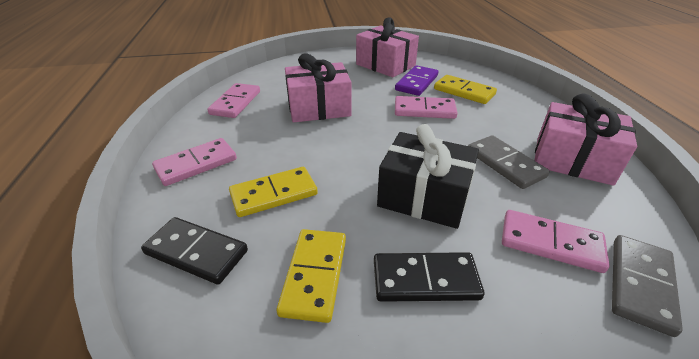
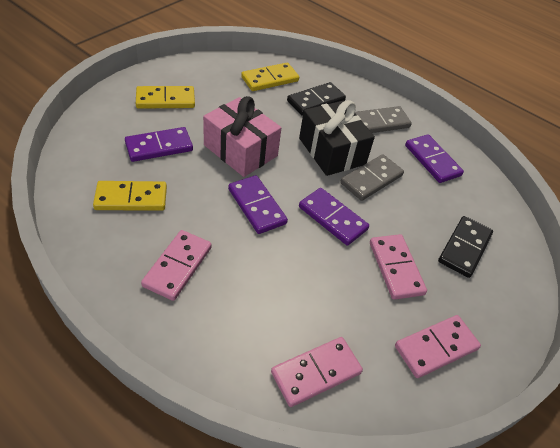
pink gift: 3 -> 1
purple domino: 1 -> 4

